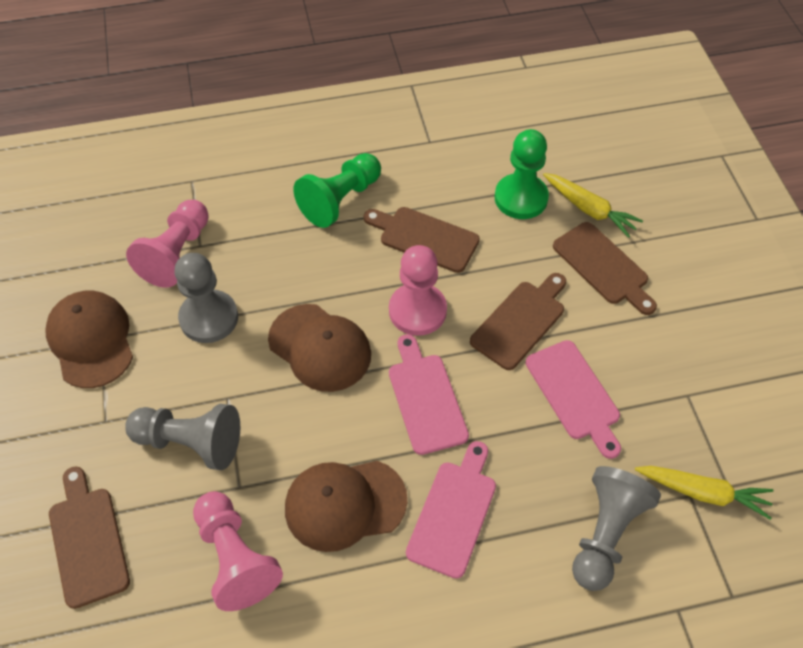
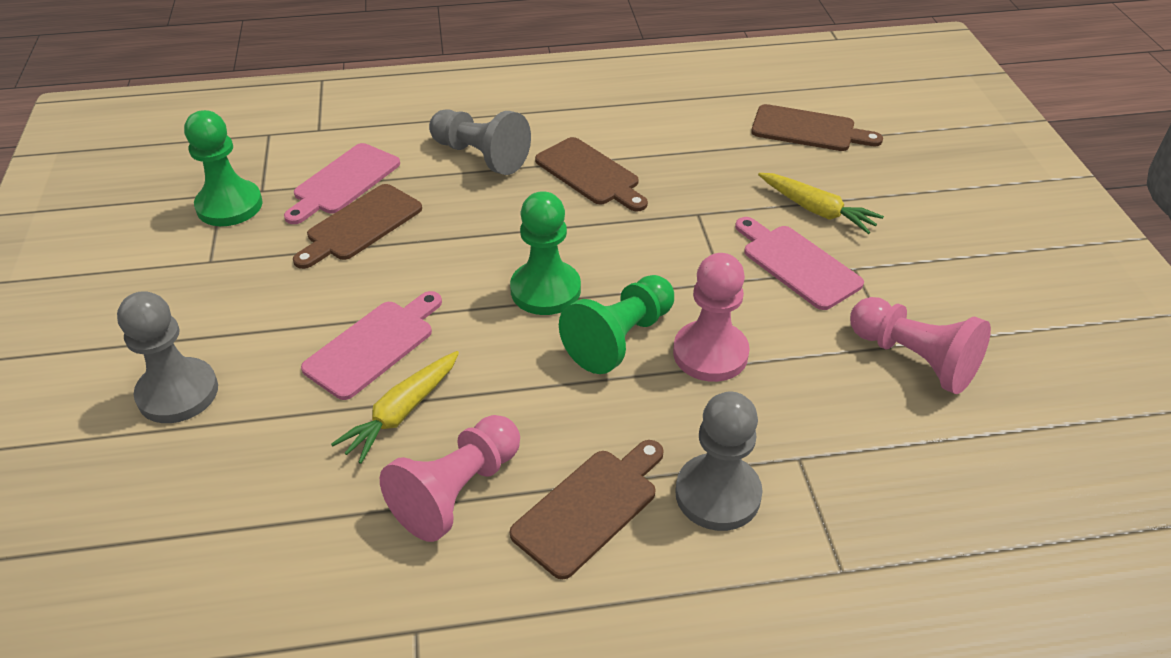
brown cap: 3 -> 0
green pawn: 2 -> 3

